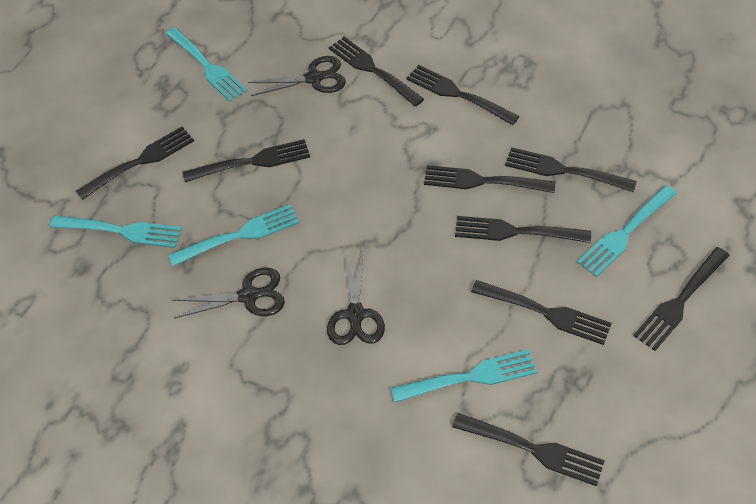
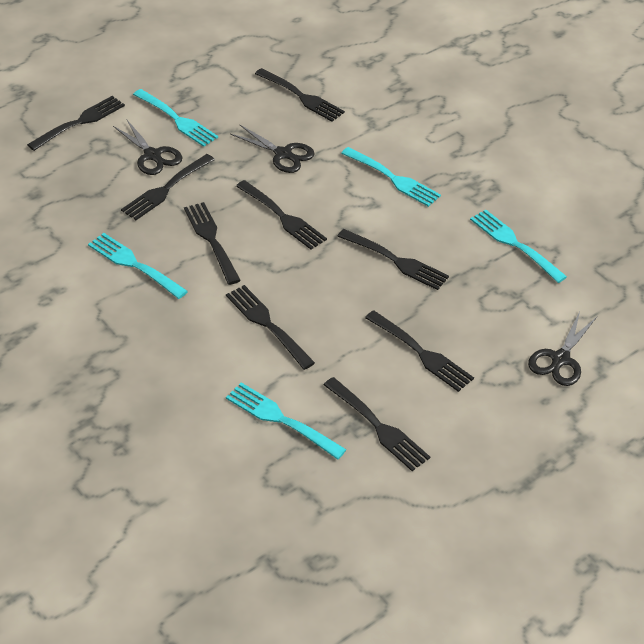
black fork: 10 -> 9

